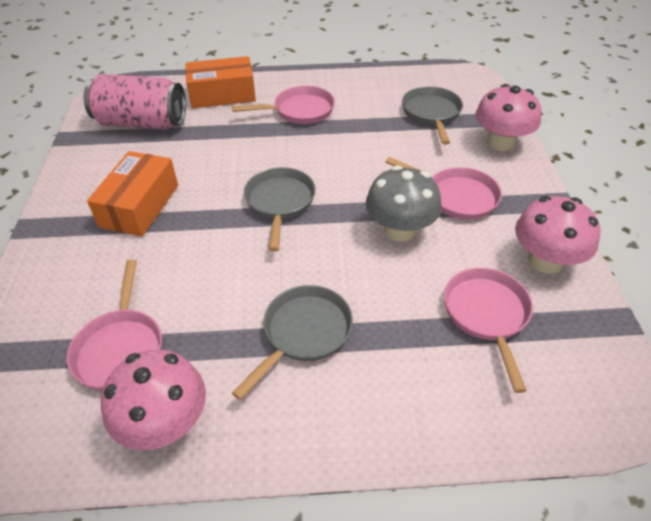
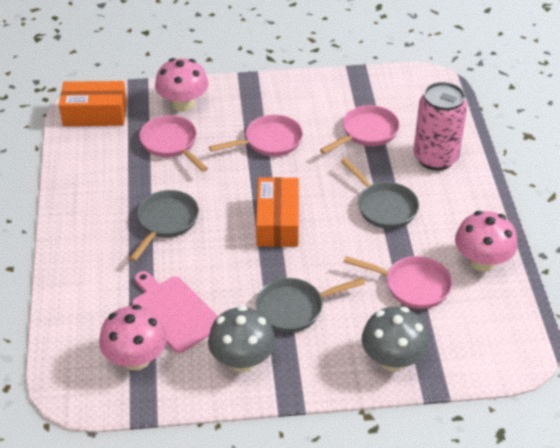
grey mushroom: 1 -> 2
pink cutting board: 0 -> 1

